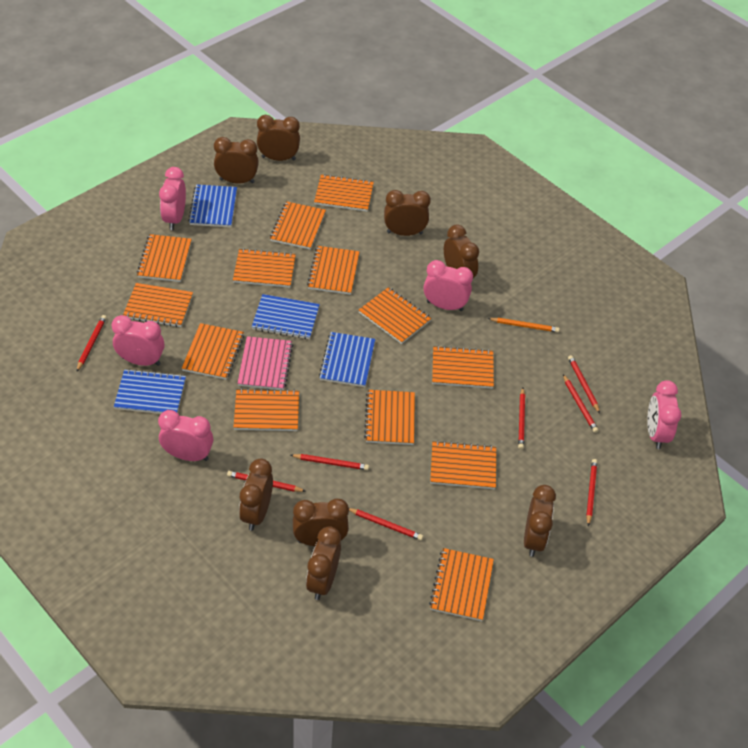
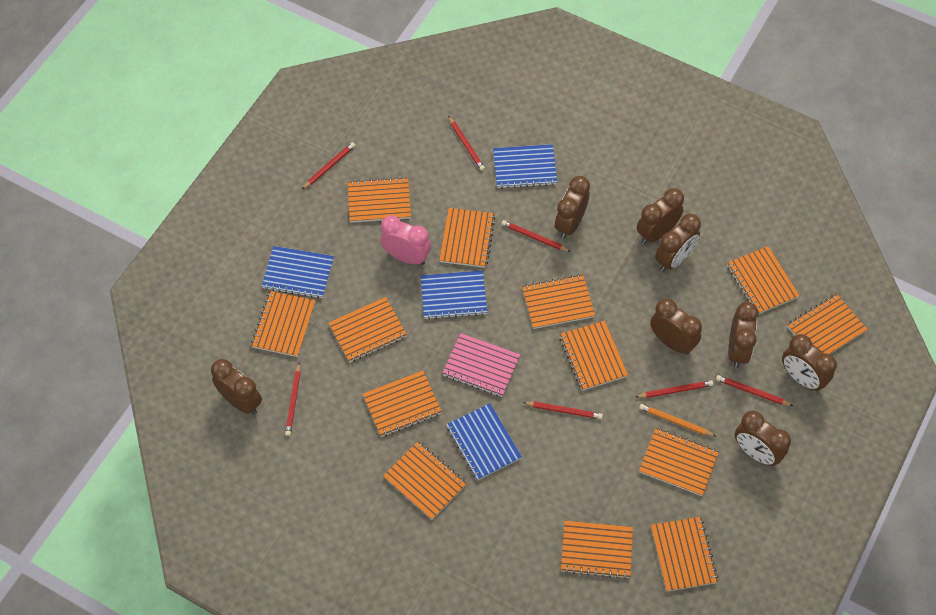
pink clock: 5 -> 1
red pencil: 8 -> 7

